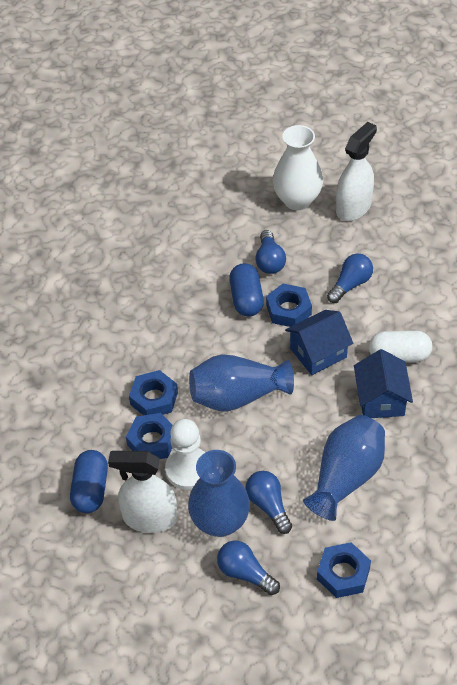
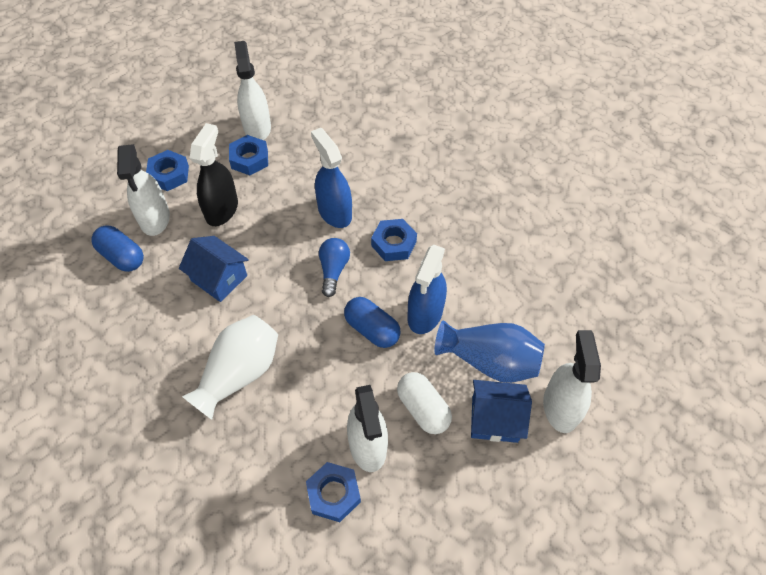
black spray bottle: 0 -> 1
blue light bulb: 4 -> 1
blue spray bottle: 0 -> 2
blue vase: 3 -> 1
white pawn: 1 -> 0
white spray bottle: 2 -> 4

